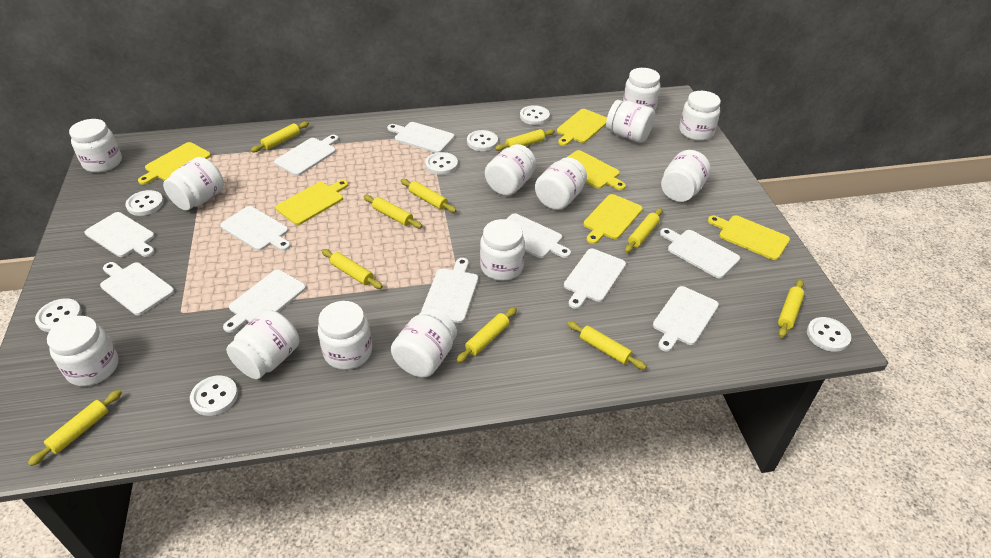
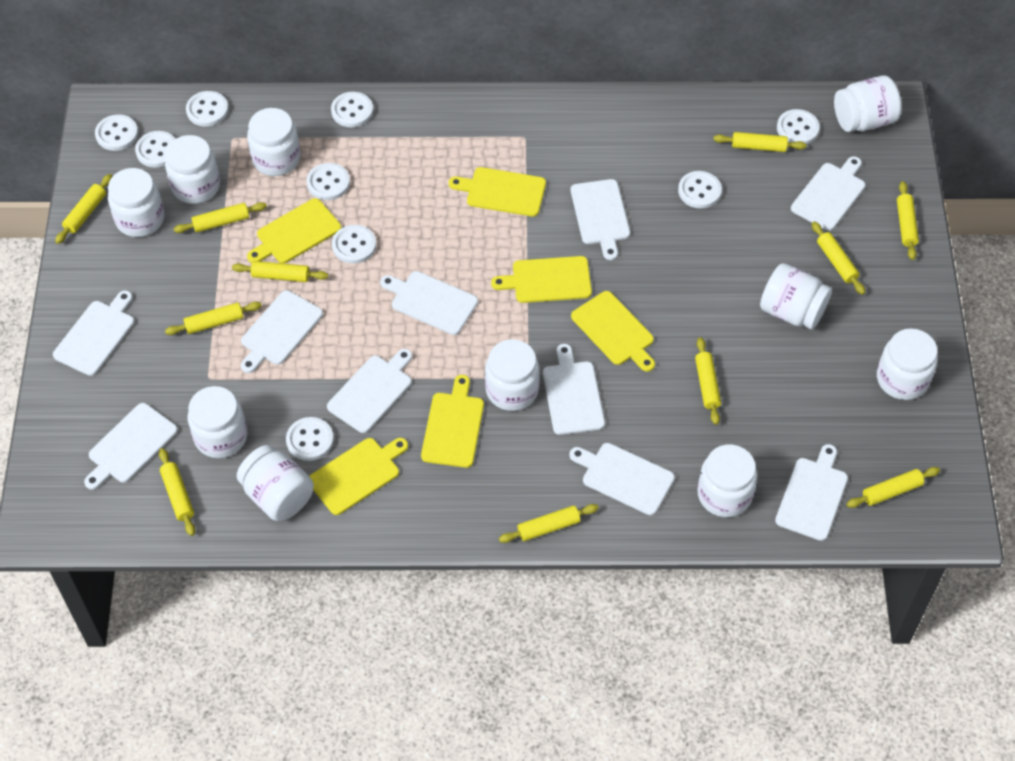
white button: 7 -> 9
white cutting board: 11 -> 10
white jar: 13 -> 10
yellow rolling pin: 10 -> 11

